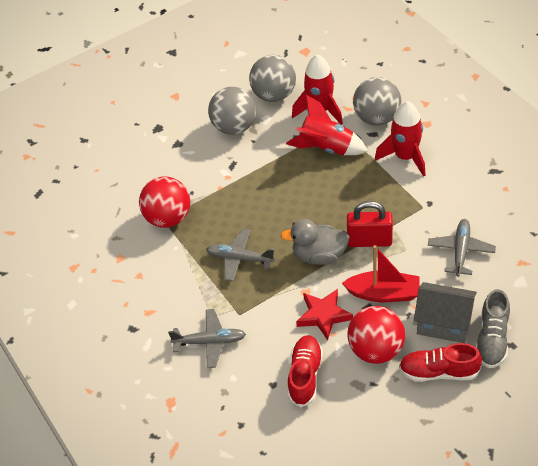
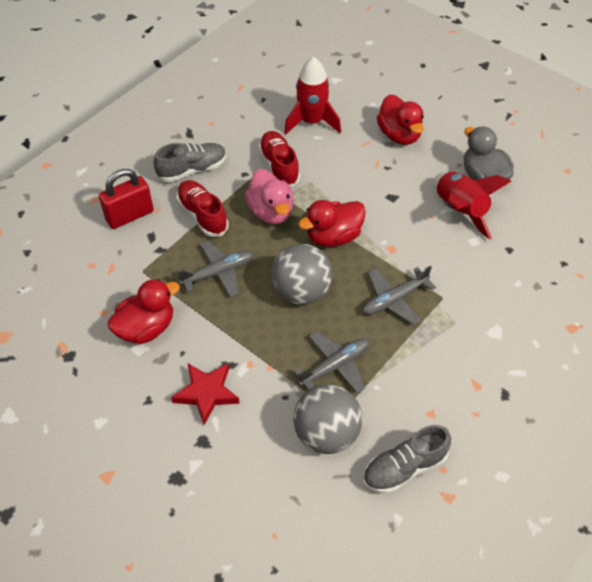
grey ball: 3 -> 2
grey house: 1 -> 0
grey shoe: 1 -> 2
pink duck: 0 -> 1
red ball: 2 -> 0
red boat: 1 -> 0
red duck: 0 -> 3
red rocket: 3 -> 2

